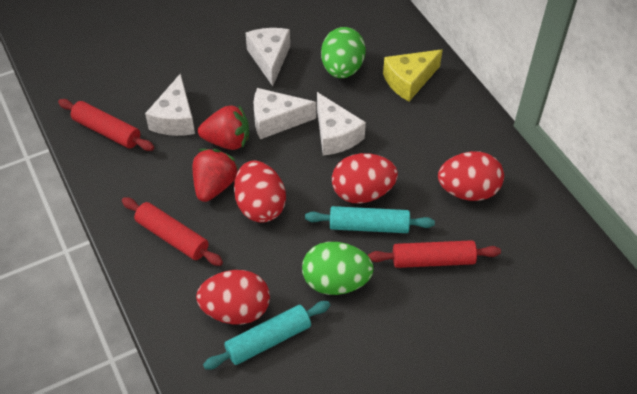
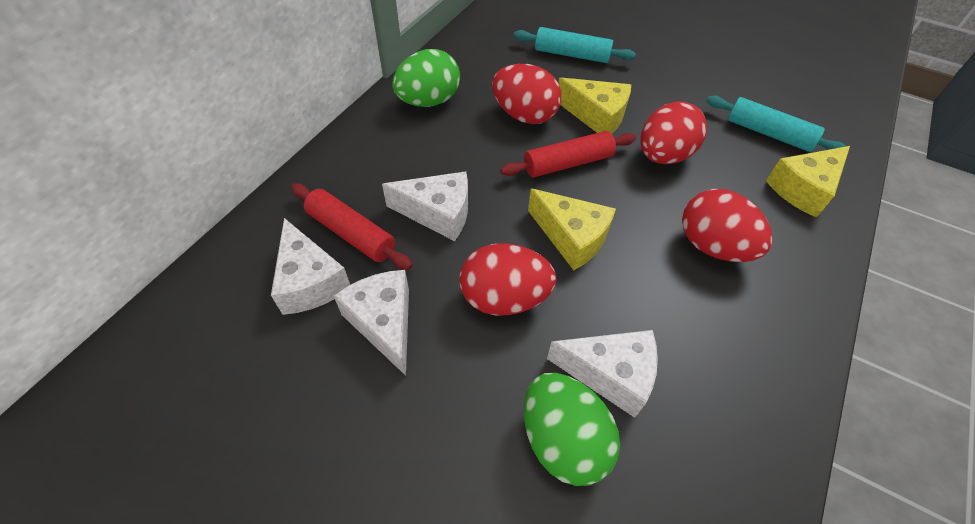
red rolling pin: 3 -> 2
red strawberry: 2 -> 0
yellow cheese: 1 -> 3

